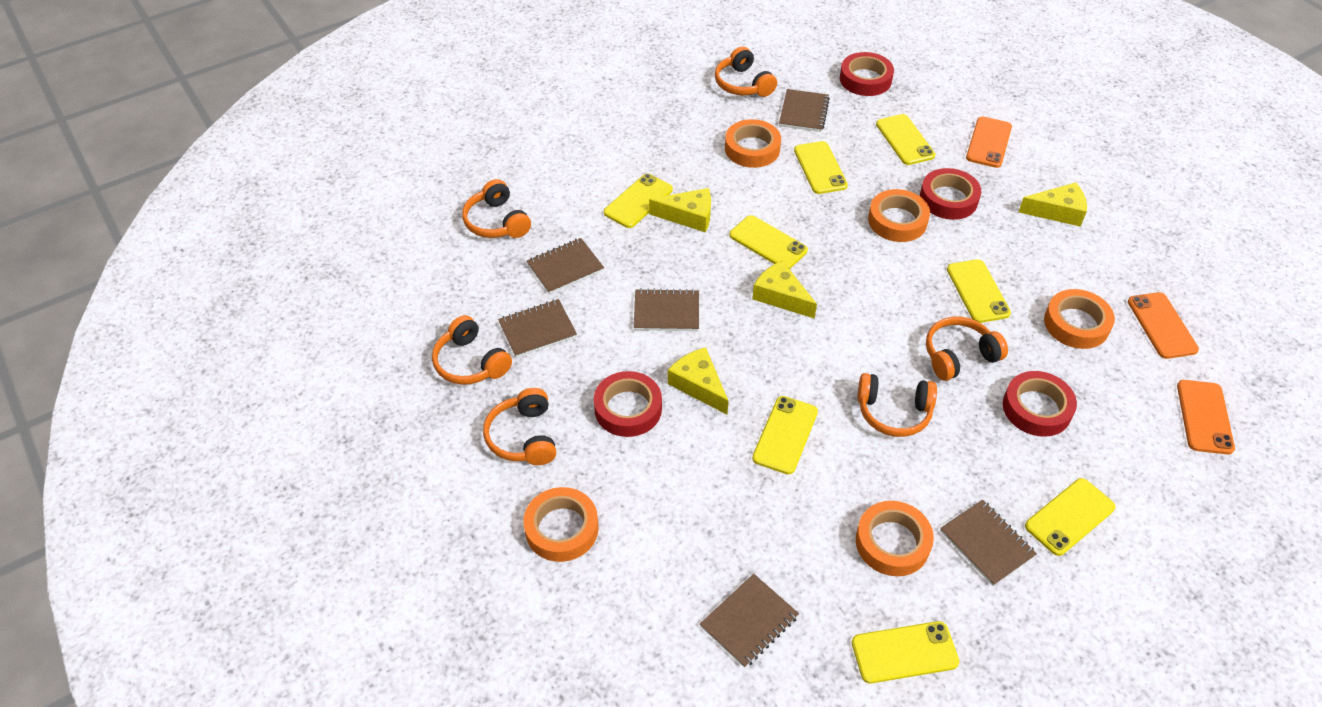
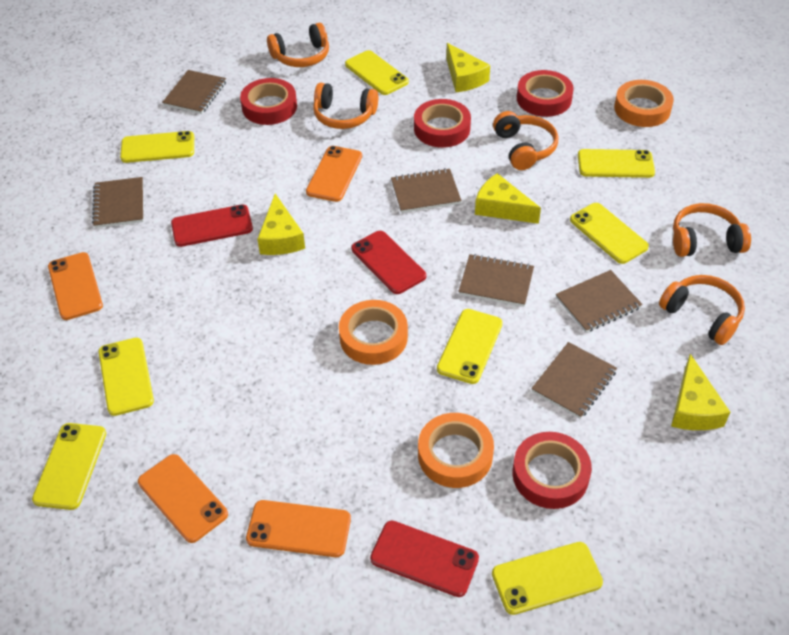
orange headphones: 6 -> 5
orange phone: 3 -> 4
orange tape: 5 -> 3
red phone: 0 -> 3

